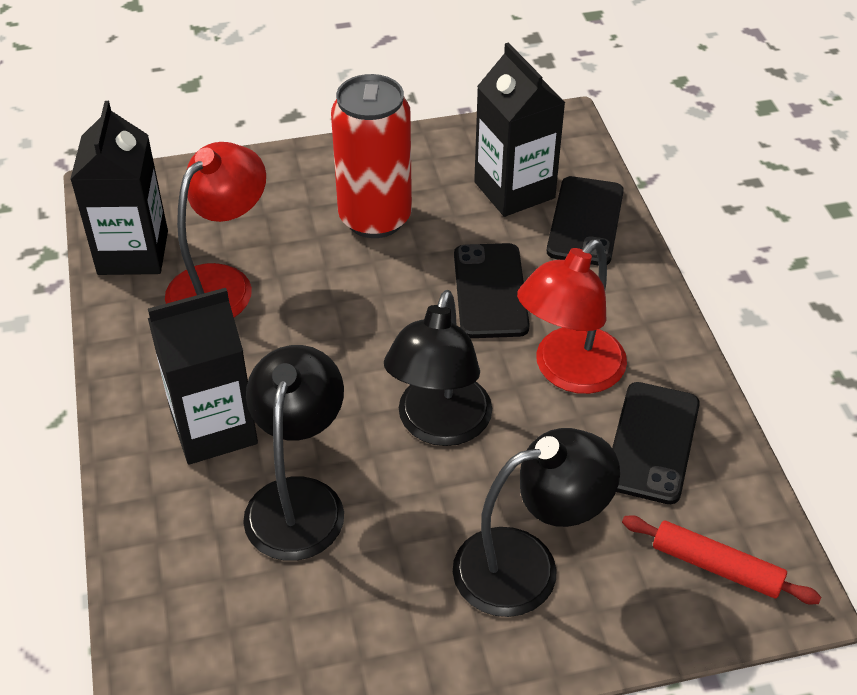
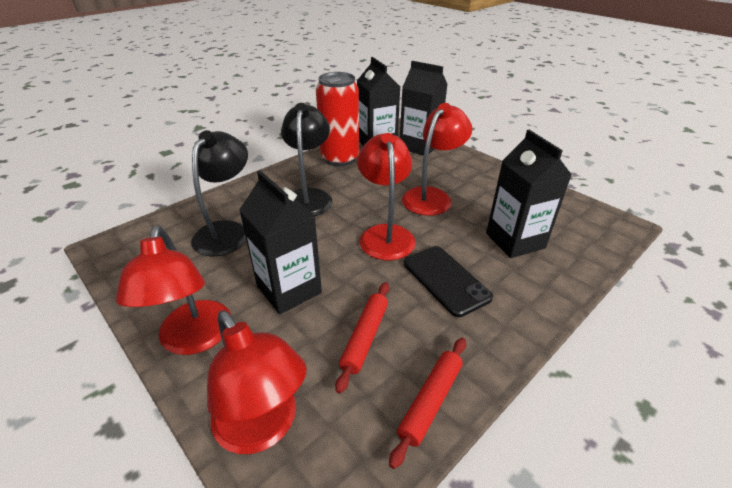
black carton: 3 -> 4
black lamp: 3 -> 2
black phone: 3 -> 1
red lamp: 2 -> 4
red rolling pin: 1 -> 2

